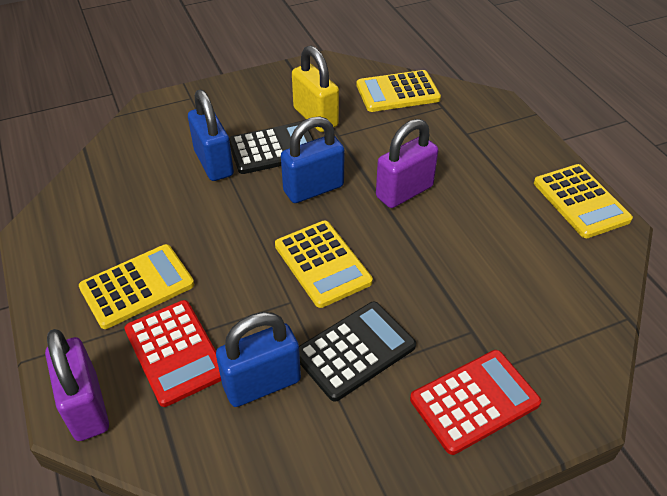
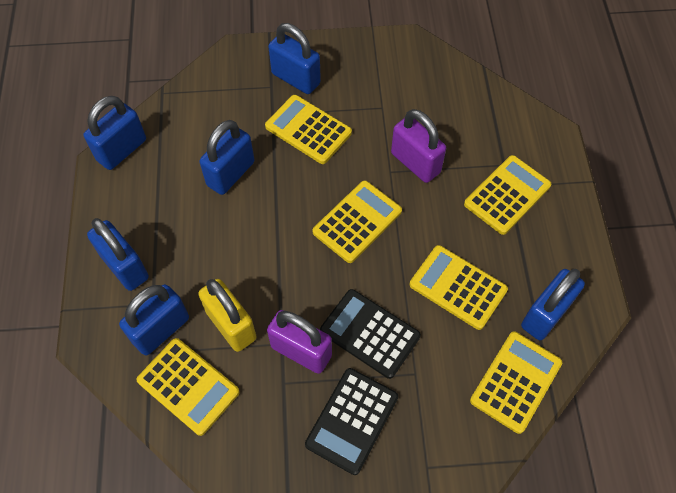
blue padlock: 3 -> 6
red calculator: 2 -> 0
yellow calculator: 4 -> 6

